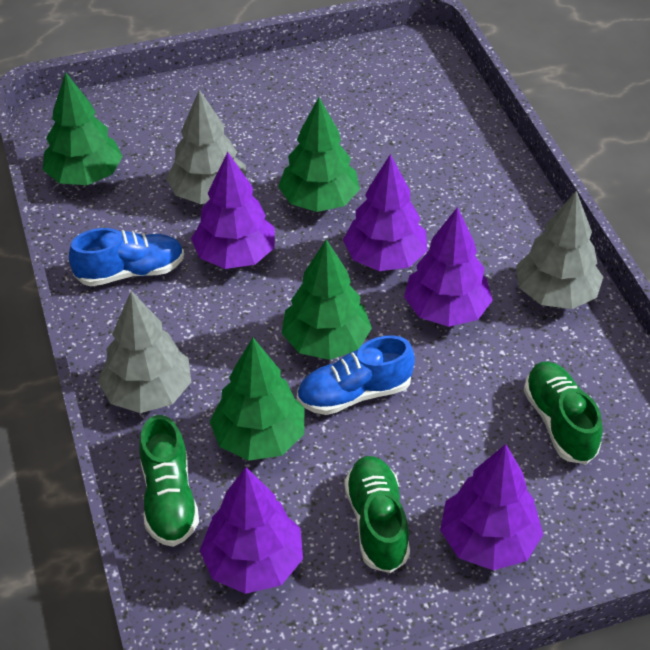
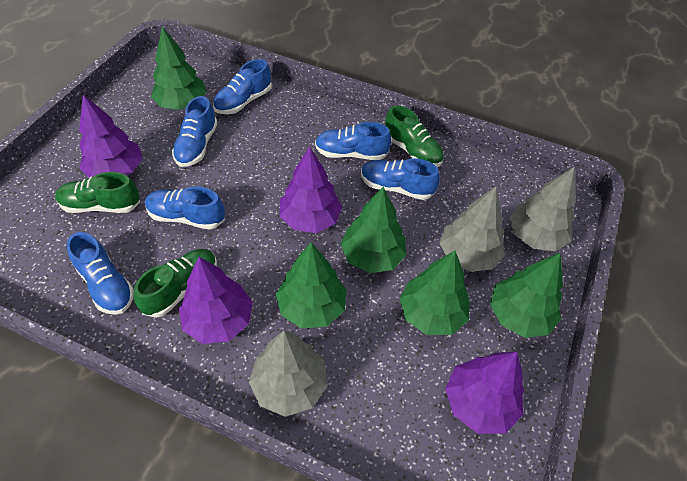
blue shoe: 2 -> 6
green tree: 4 -> 5
purple tree: 5 -> 4

